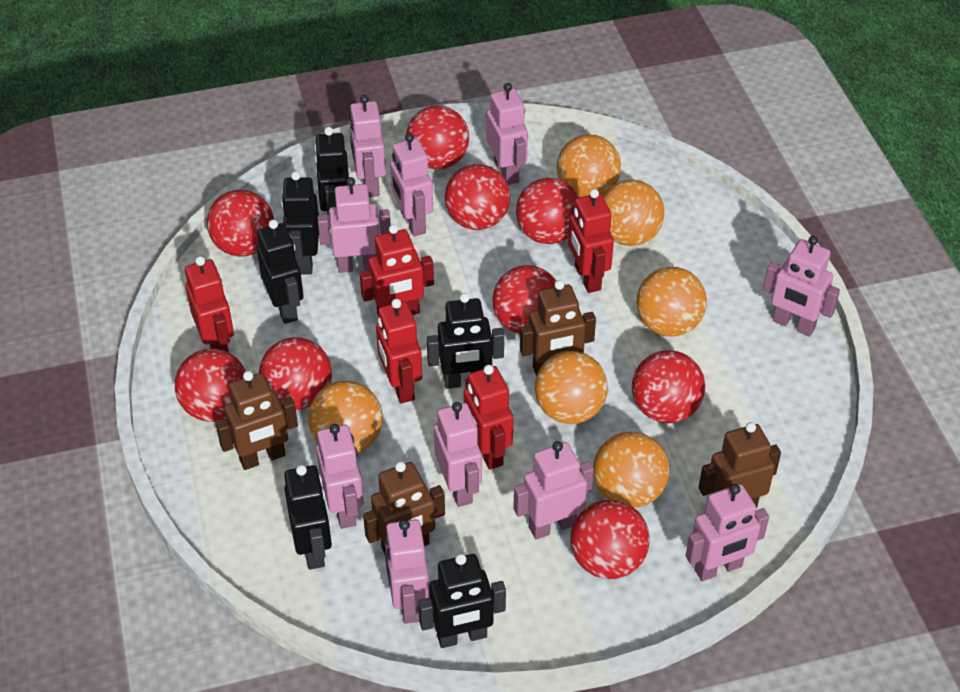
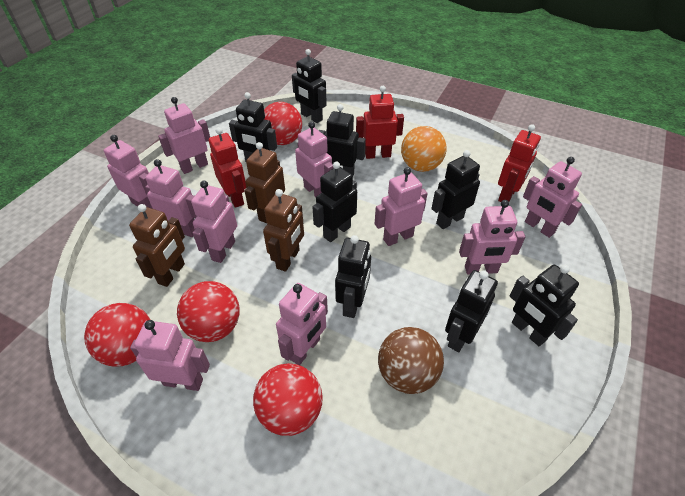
black robot: 6 -> 8
brown ball: 0 -> 1
brown robot: 4 -> 3
orange ball: 6 -> 1
red ball: 9 -> 4
red robot: 5 -> 3

